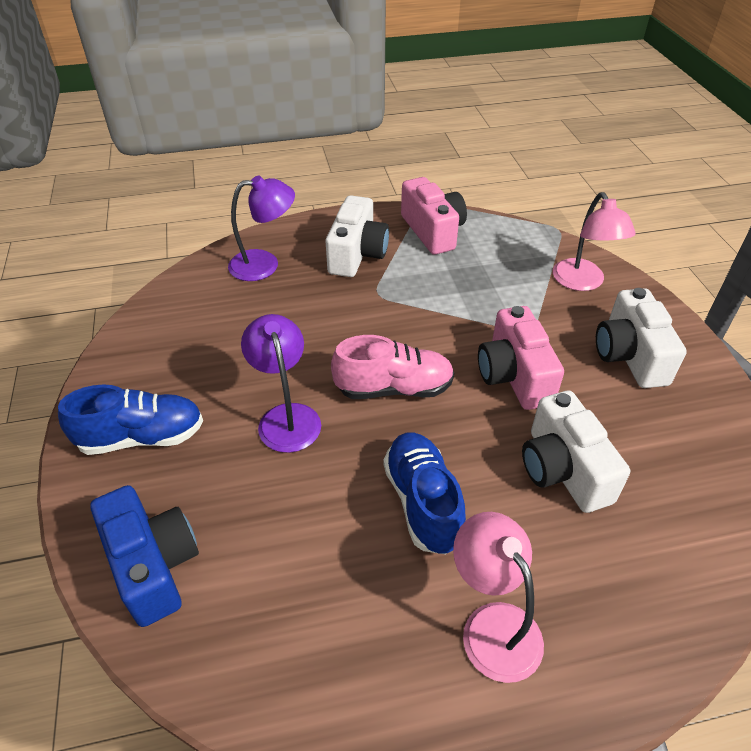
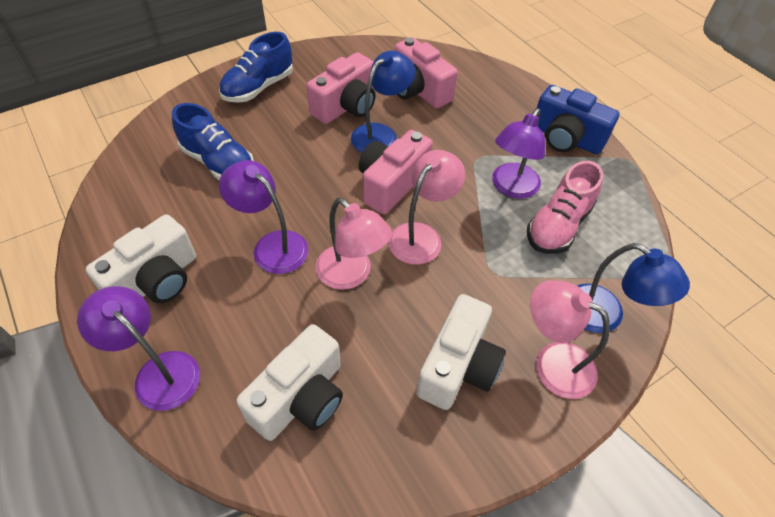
blue lamp: 0 -> 2
pink camera: 2 -> 3
pink lamp: 2 -> 3
purple lamp: 2 -> 3

